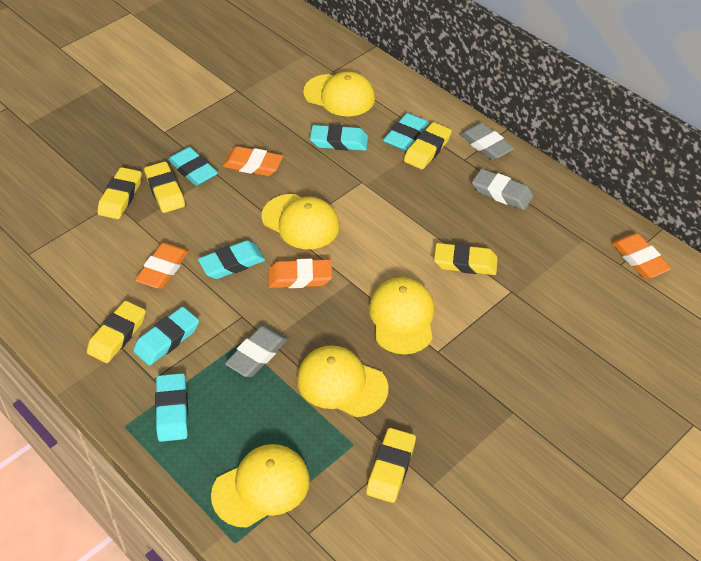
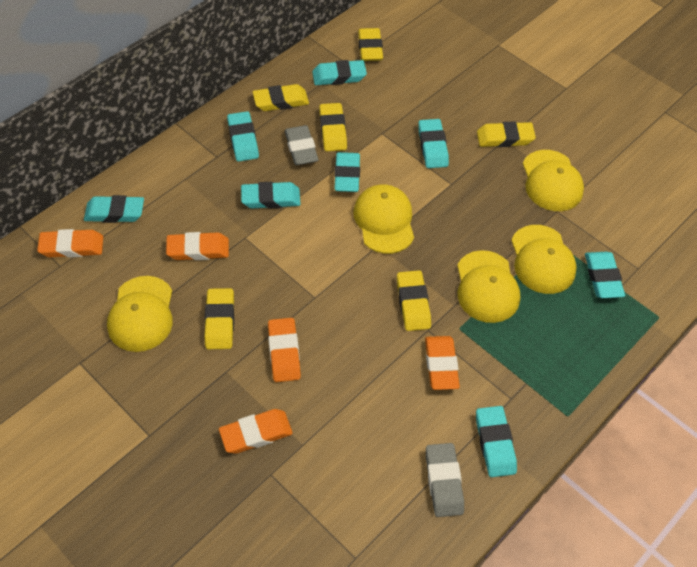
grey eraser: 3 -> 2
orange eraser: 4 -> 5
turquoise eraser: 6 -> 8

